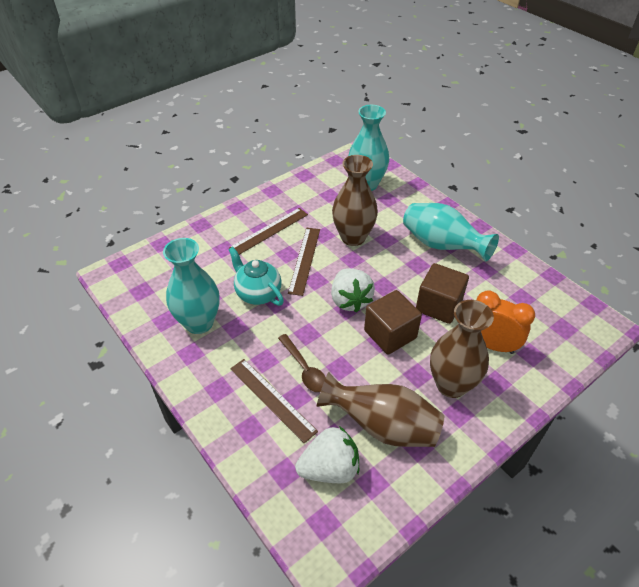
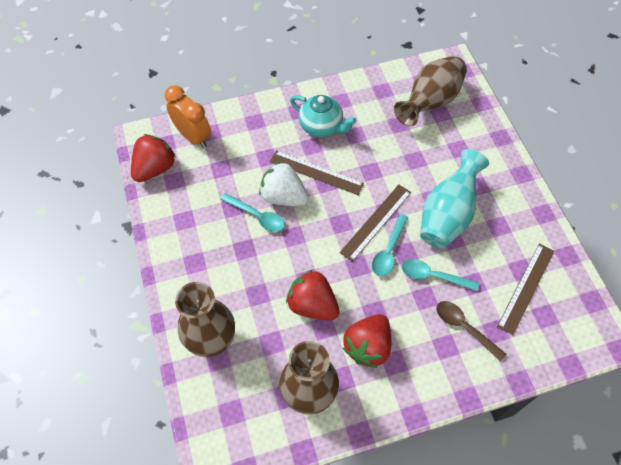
brown cube: 2 -> 0
red strawberry: 0 -> 3
turquoise spoon: 0 -> 3
turquoise vase: 3 -> 1
white strawberry: 2 -> 1

